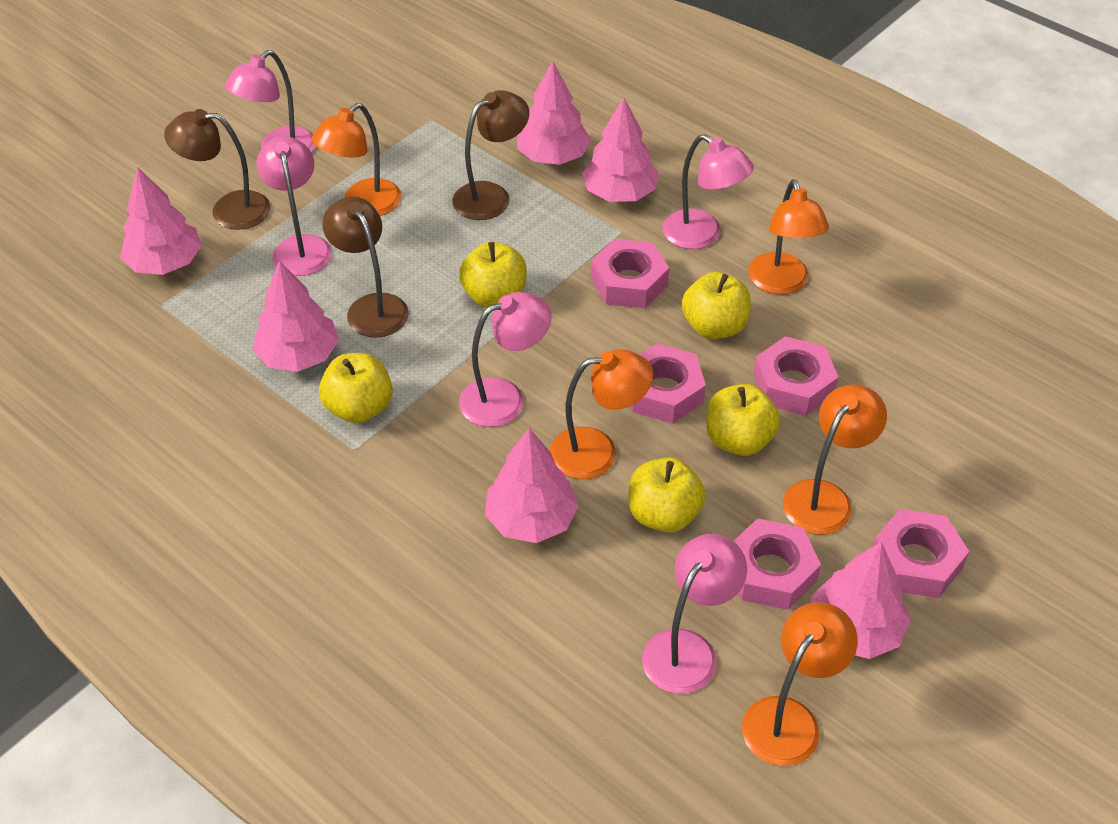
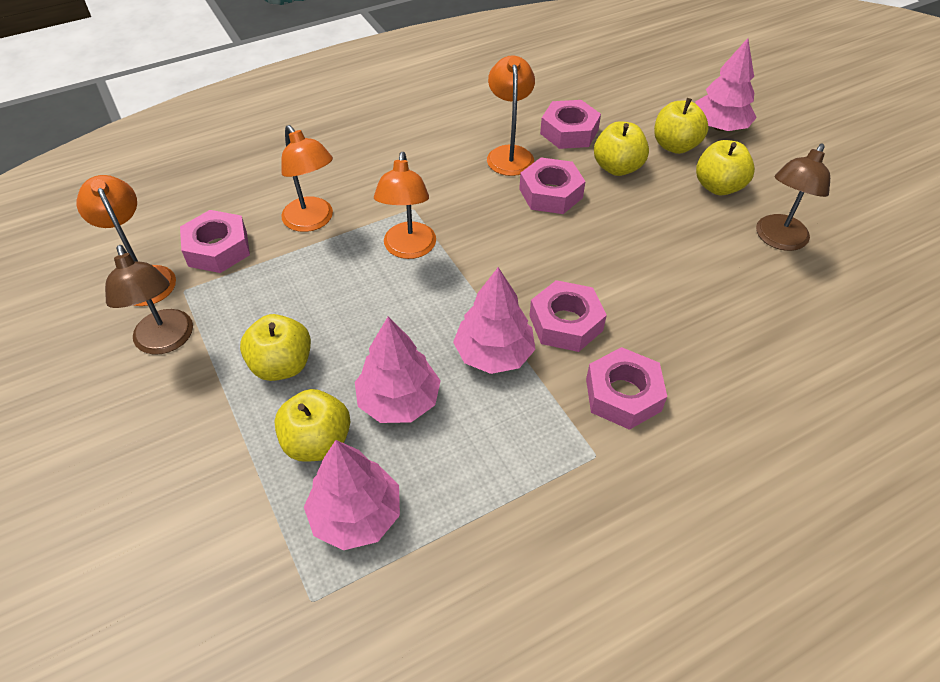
brown lamp: 3 -> 2
orange lamp: 5 -> 4
pink lamp: 5 -> 0
pink tree: 6 -> 4

